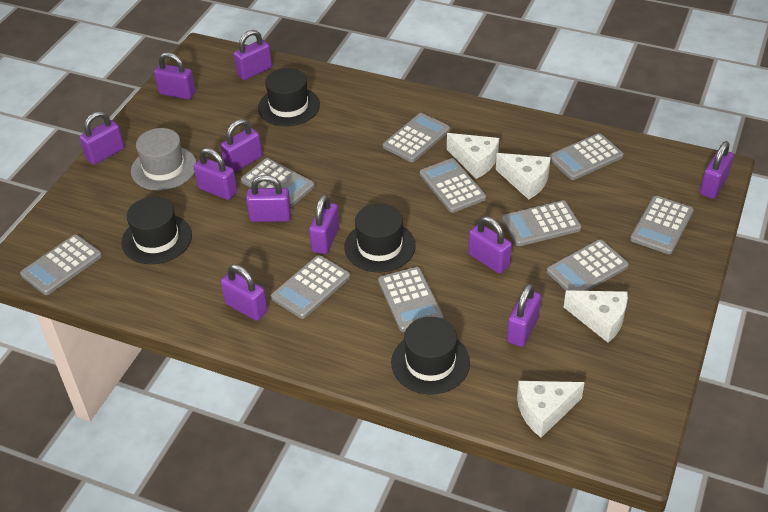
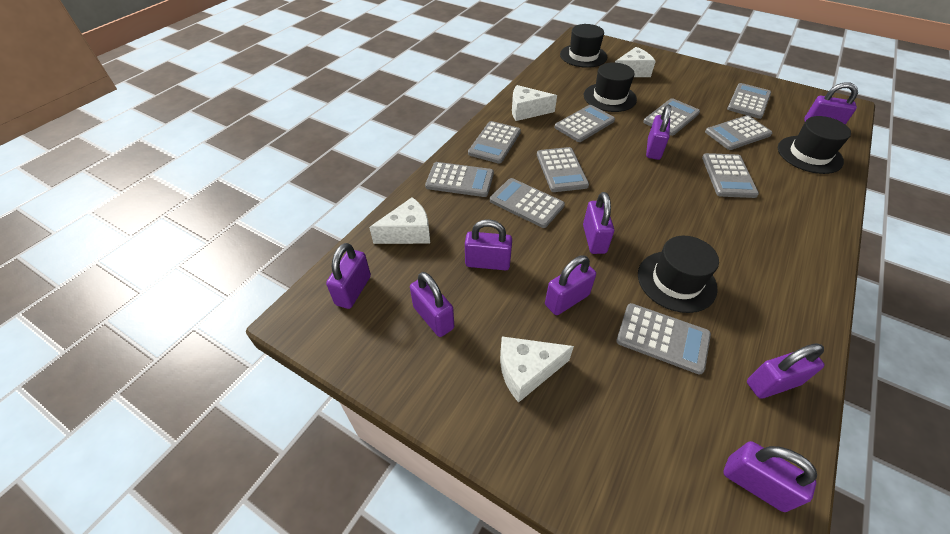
grey hat: 1 -> 0
purple padlock: 11 -> 9

